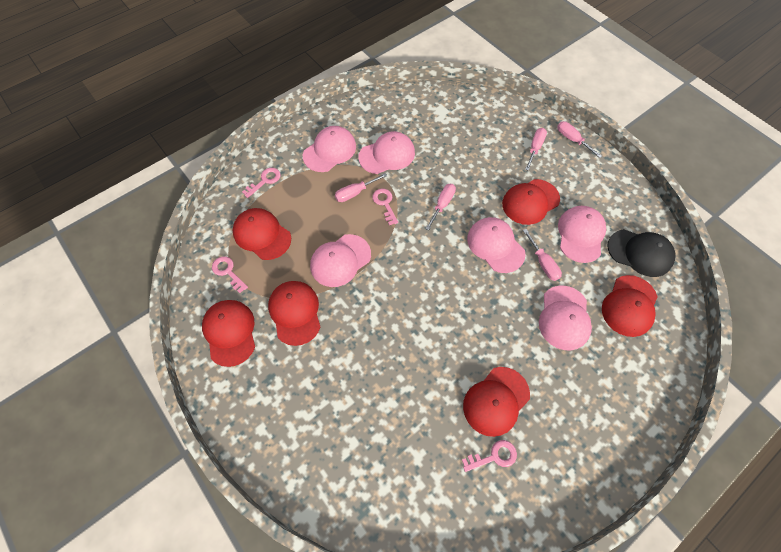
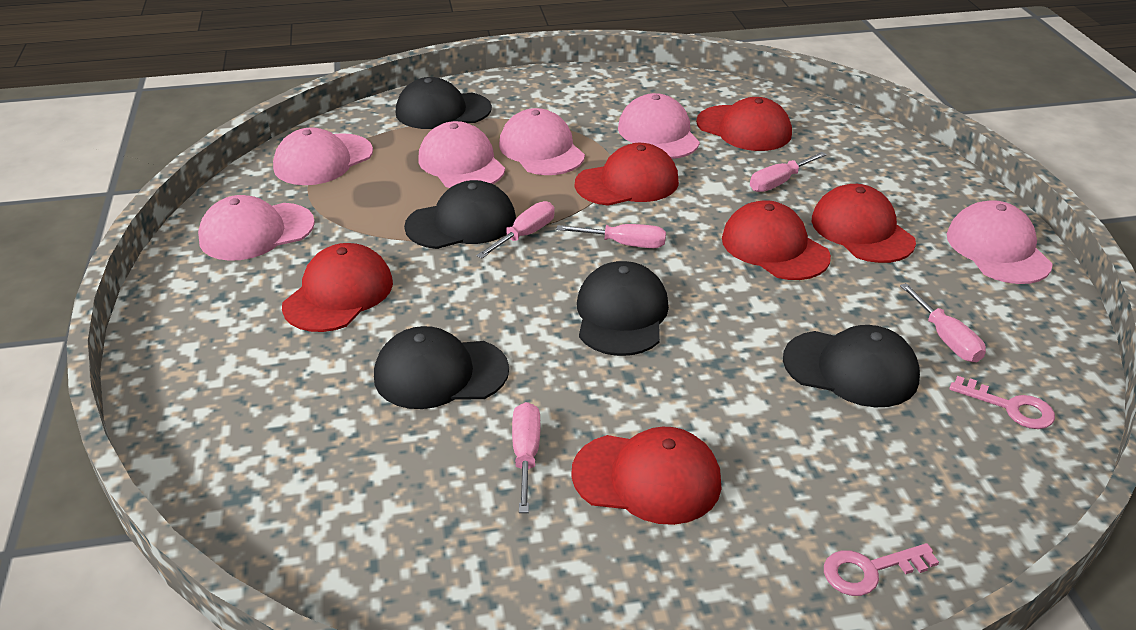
black cap: 1 -> 5
pink key: 4 -> 2

